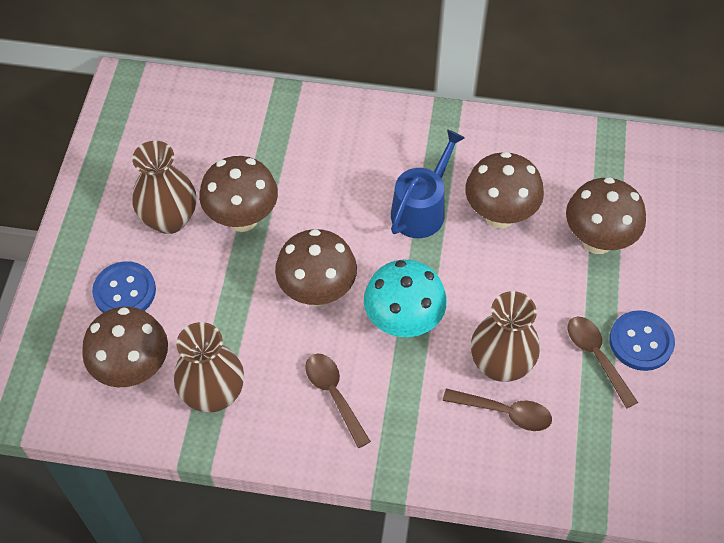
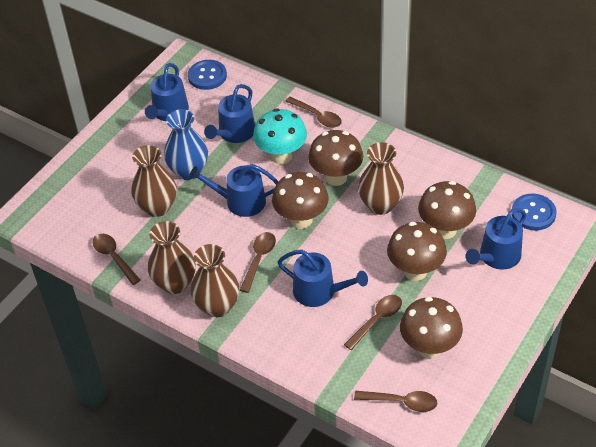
blue vase: 0 -> 1
blue watering can: 1 -> 5
brown spoon: 3 -> 5
brown vase: 3 -> 4

